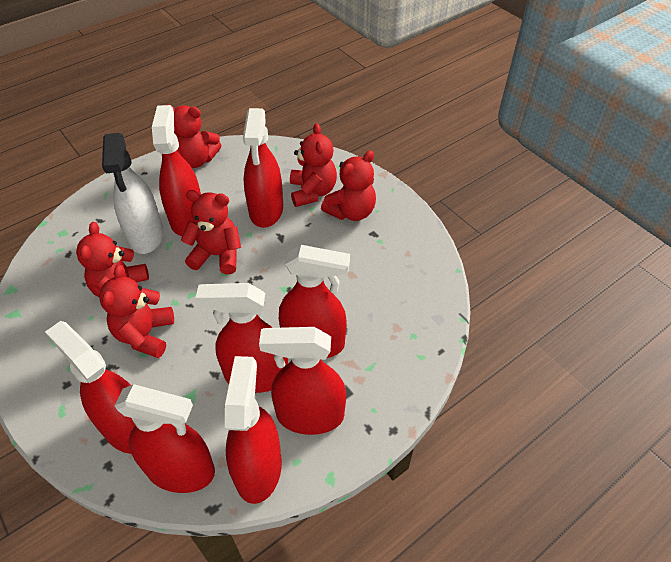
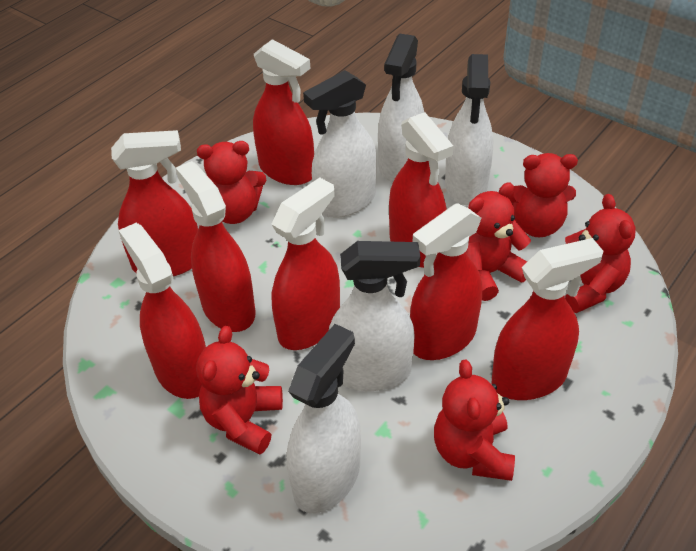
white spray bottle: 1 -> 5

